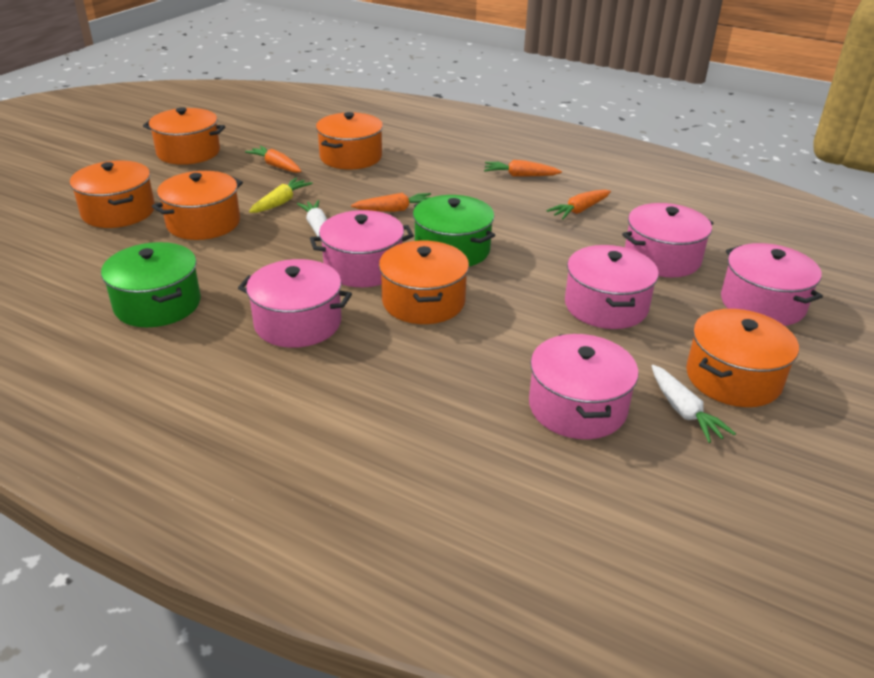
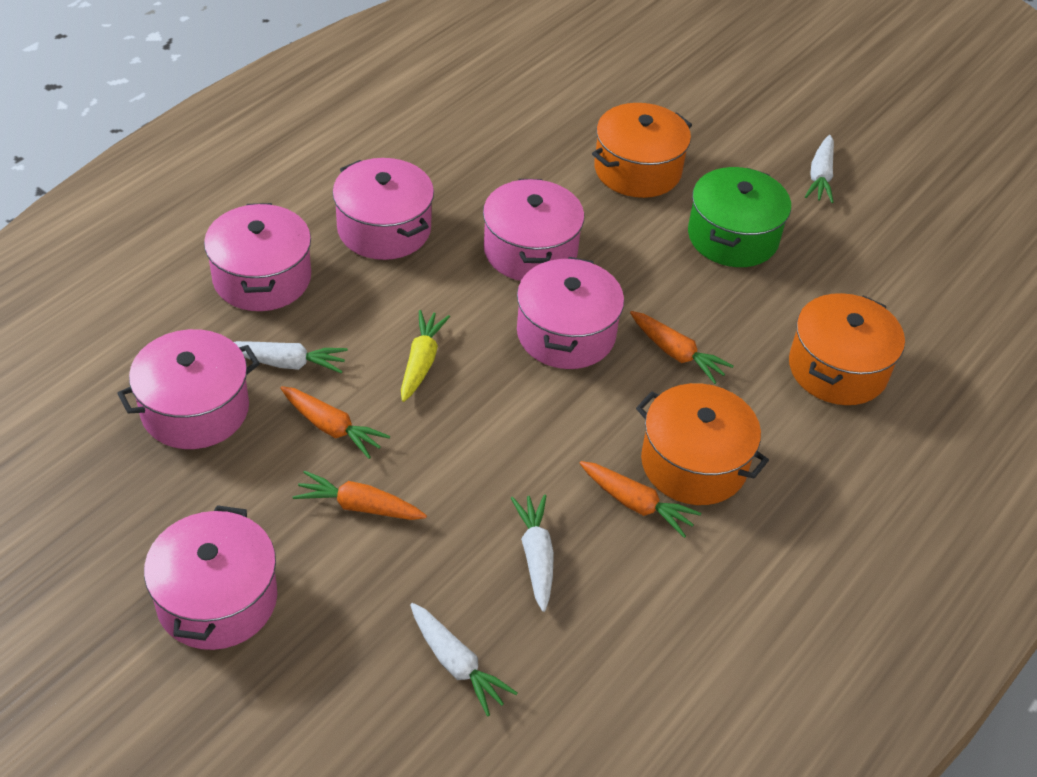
green pot: 2 -> 1
orange pot: 6 -> 3
white carrot: 2 -> 4

